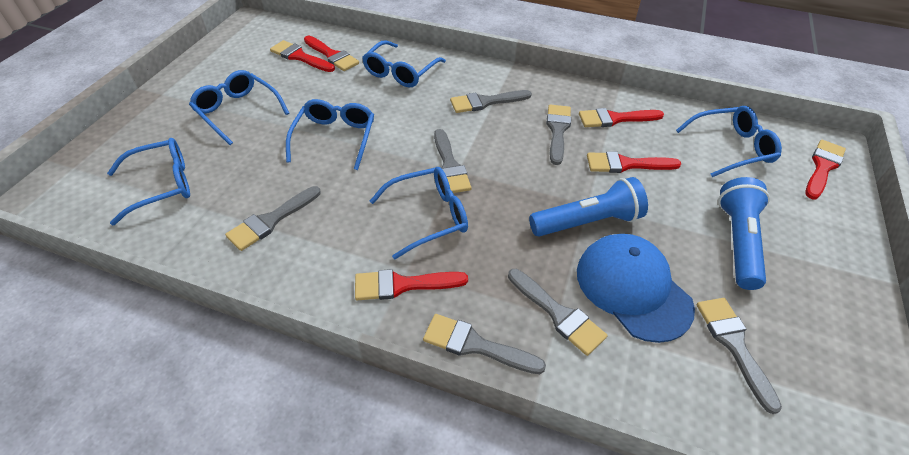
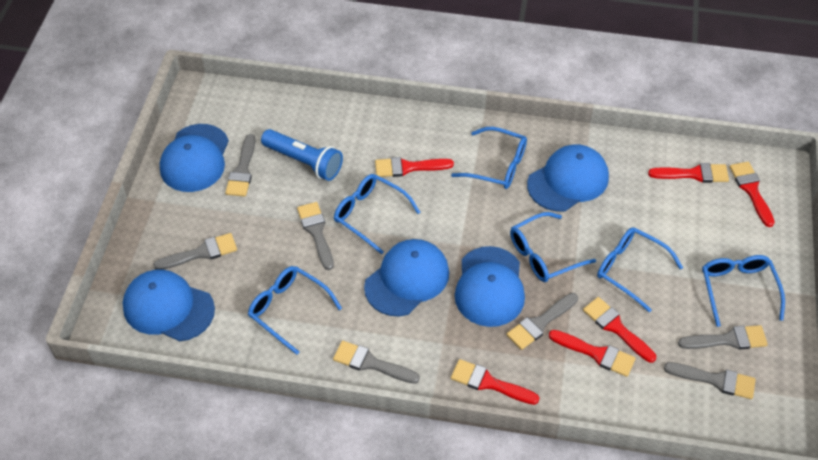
blue cap: 1 -> 5
blue flashlight: 2 -> 1

